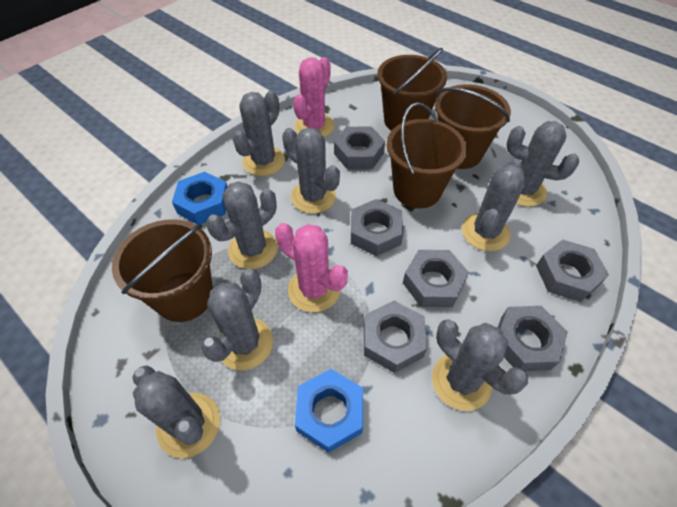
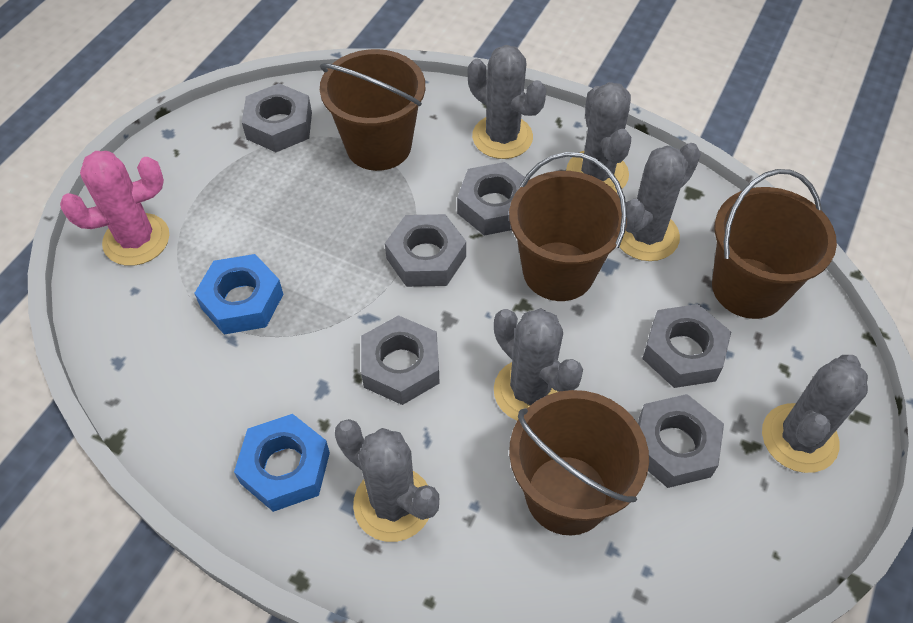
grey cactus: 8 -> 6
pink cactus: 2 -> 1

